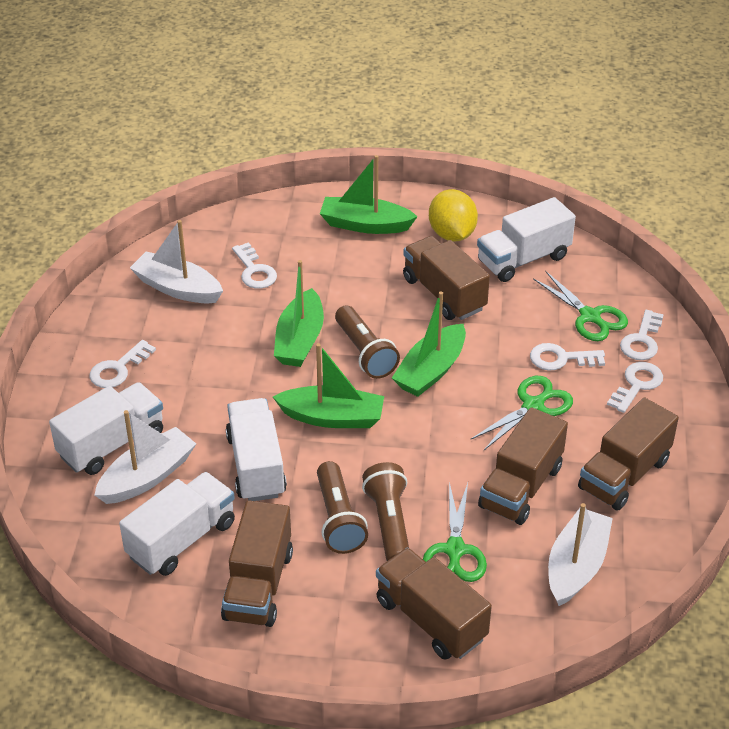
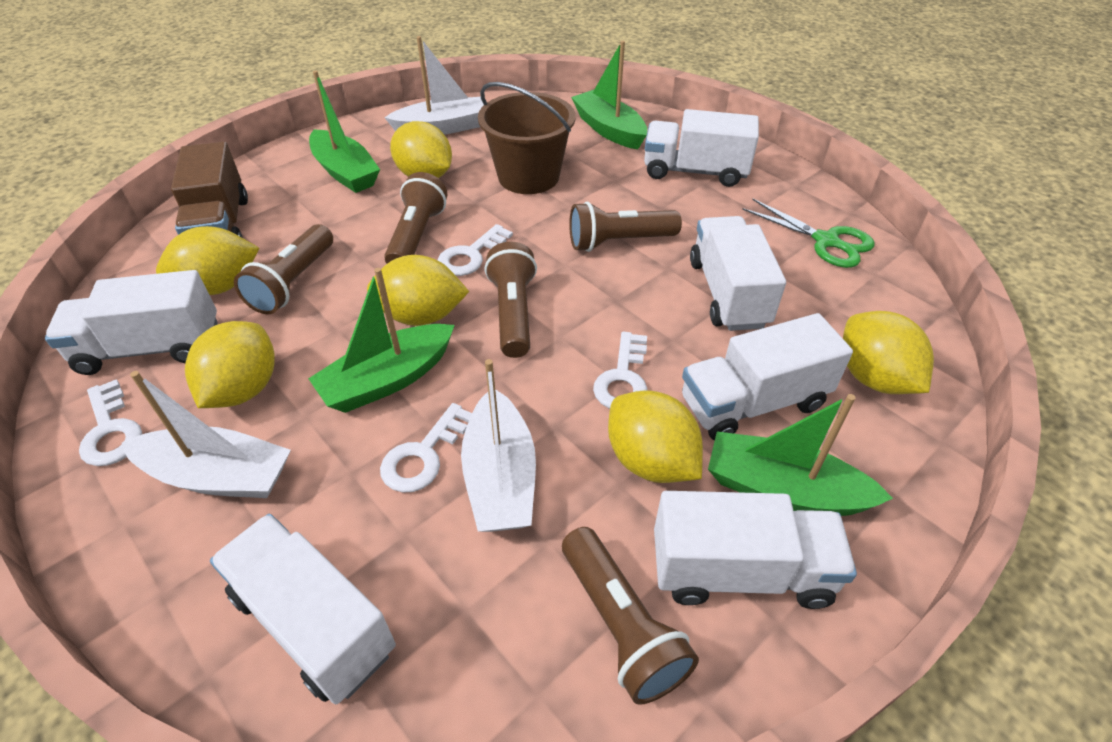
brown bucket: 0 -> 1
brown flashlight: 3 -> 5
brown truck: 5 -> 1
green scissors: 3 -> 1
white key: 5 -> 4
white truck: 4 -> 6
yellow lemon: 1 -> 6

